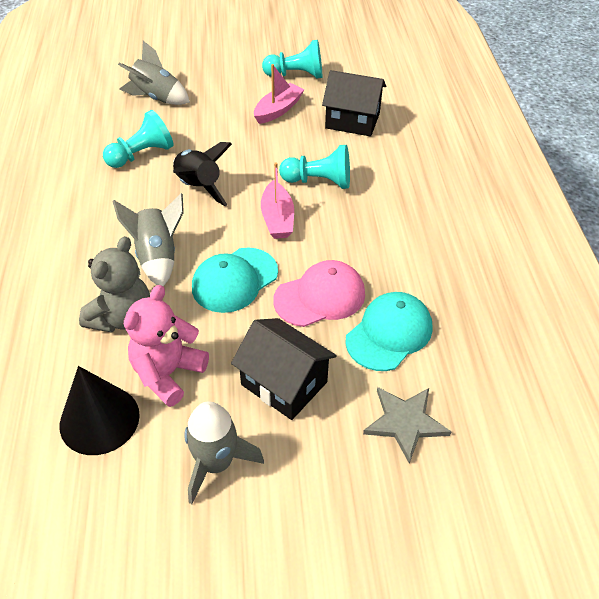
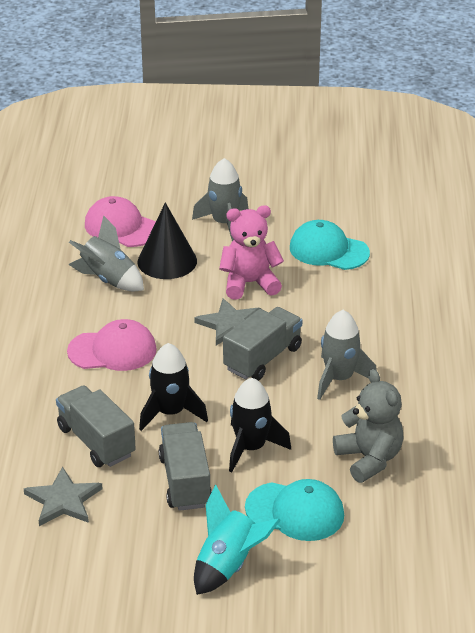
black house: 2 -> 0
black rocket: 1 -> 2
grey star: 1 -> 2
grey truck: 0 -> 3
pink boat: 2 -> 0
pink cap: 1 -> 2
turquoise pawn: 3 -> 0
turquoise rocket: 0 -> 1

